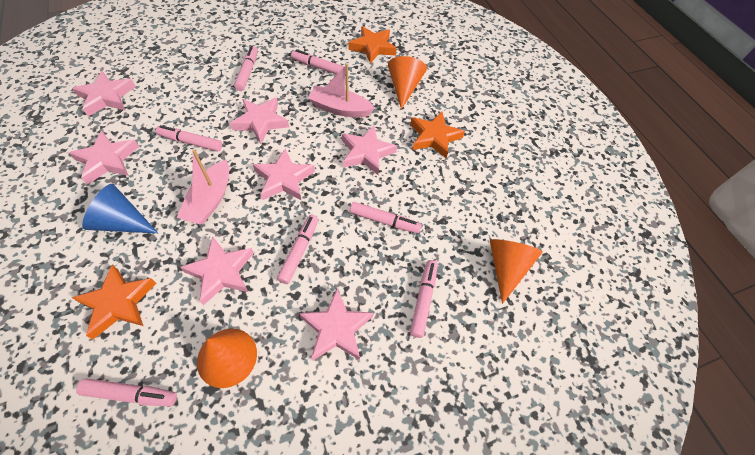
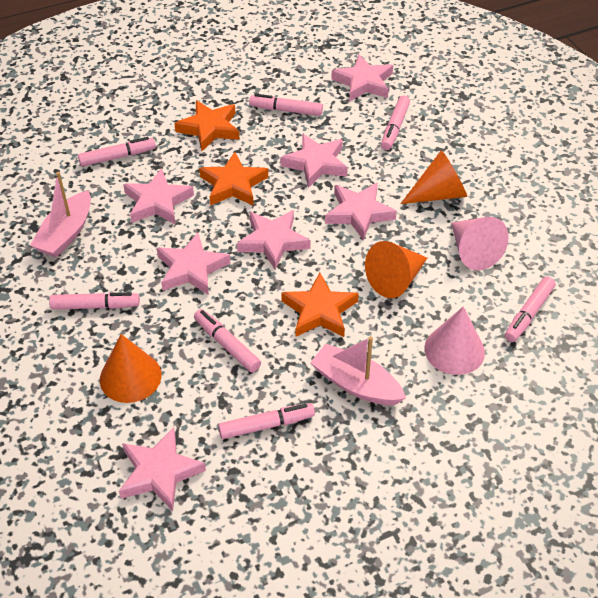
blue cone: 1 -> 0
pink cone: 0 -> 2

